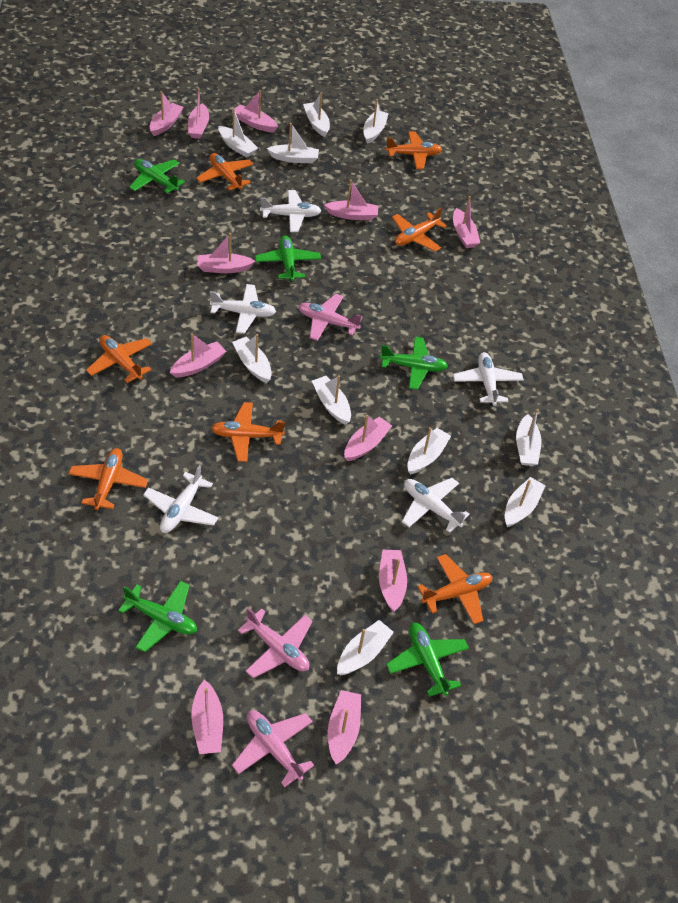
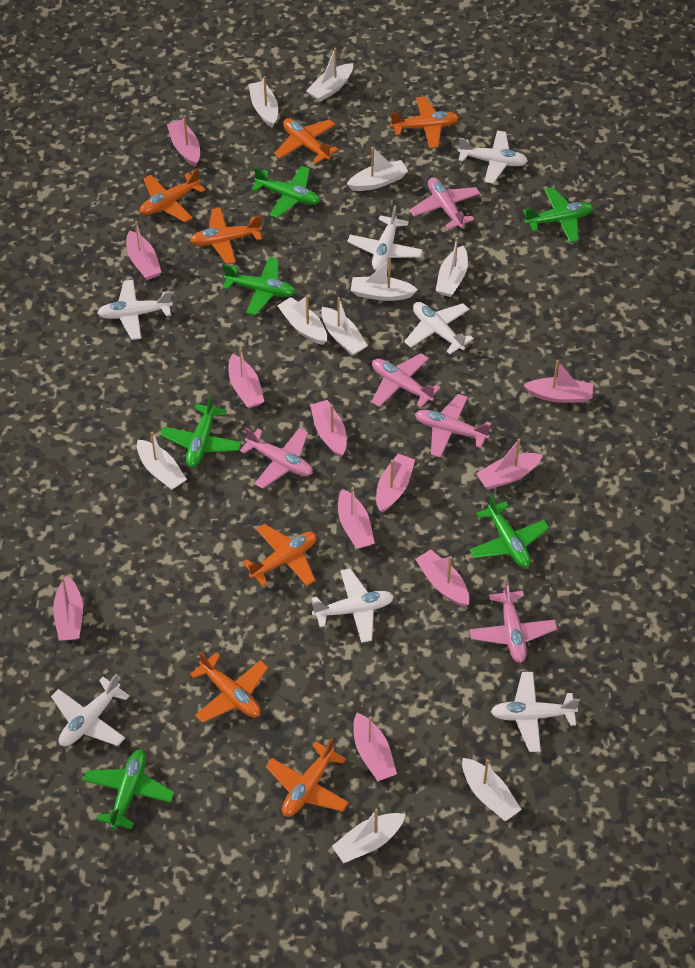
green plane: 5 -> 6
pink plane: 3 -> 5
white plane: 5 -> 7

